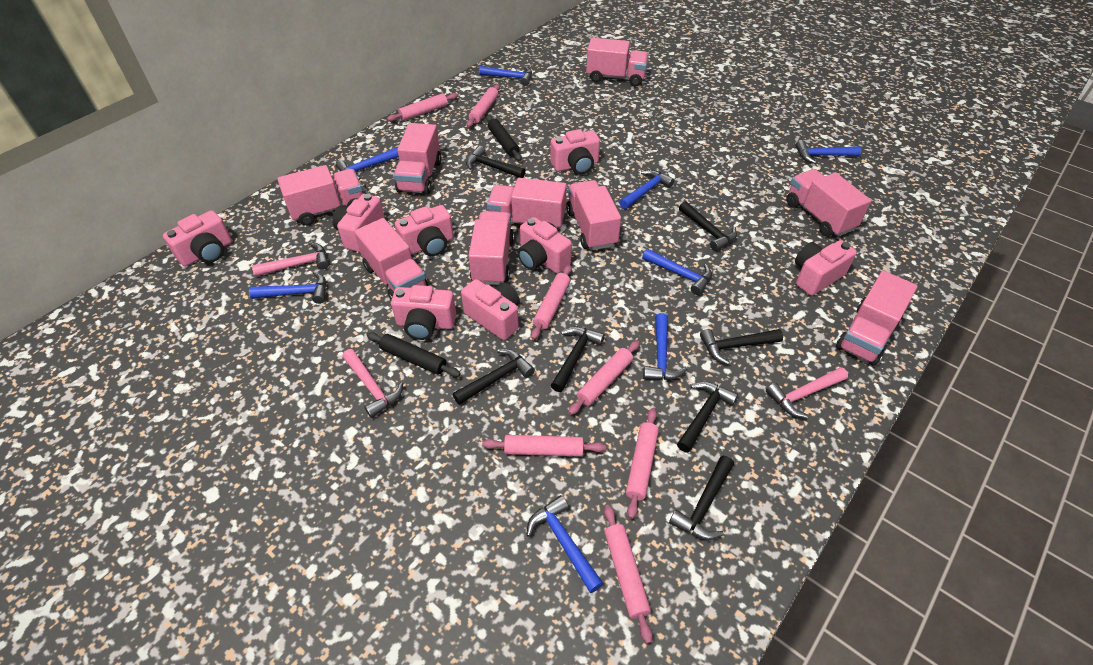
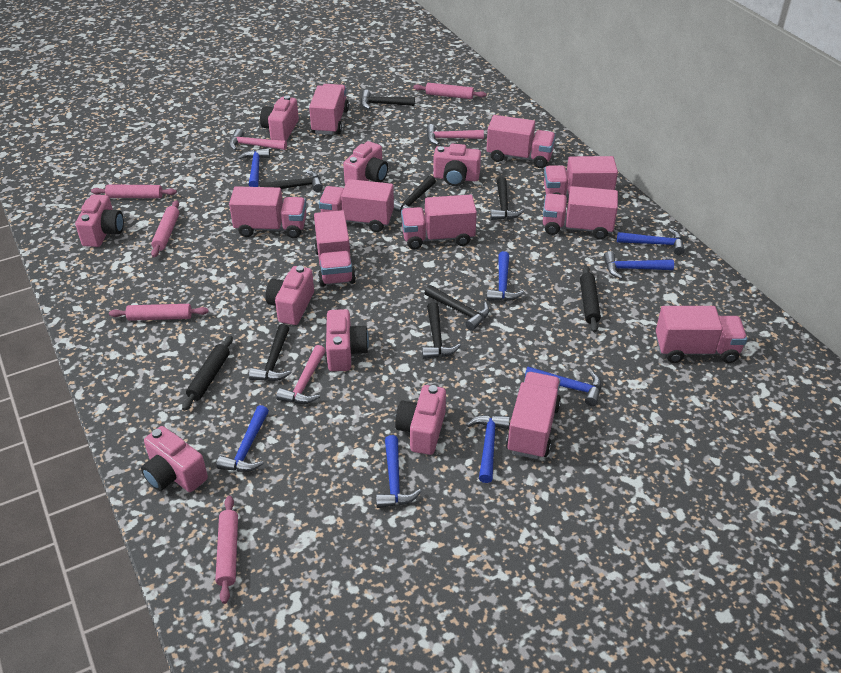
pink rolling pin: 7 -> 5
pink truck: 9 -> 10

